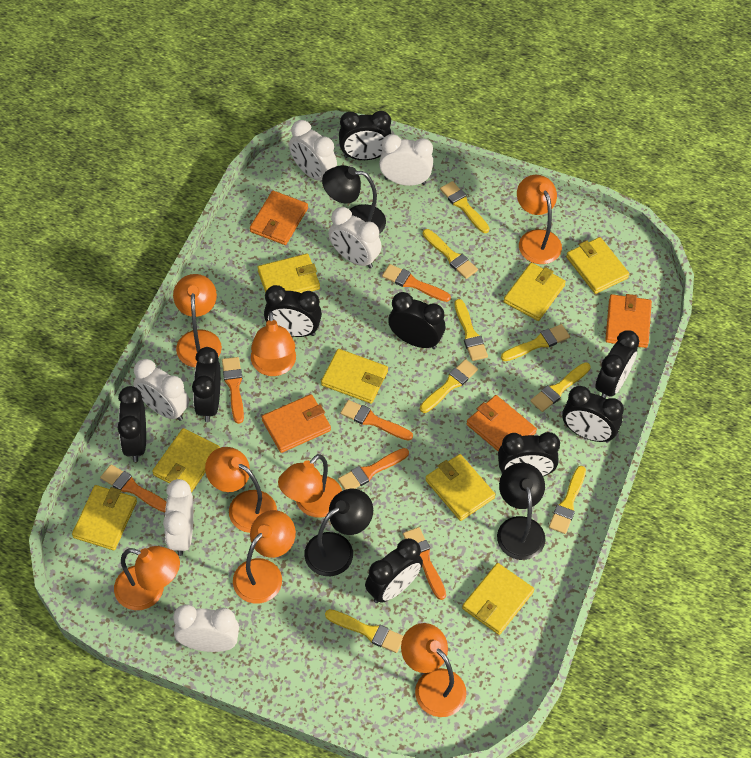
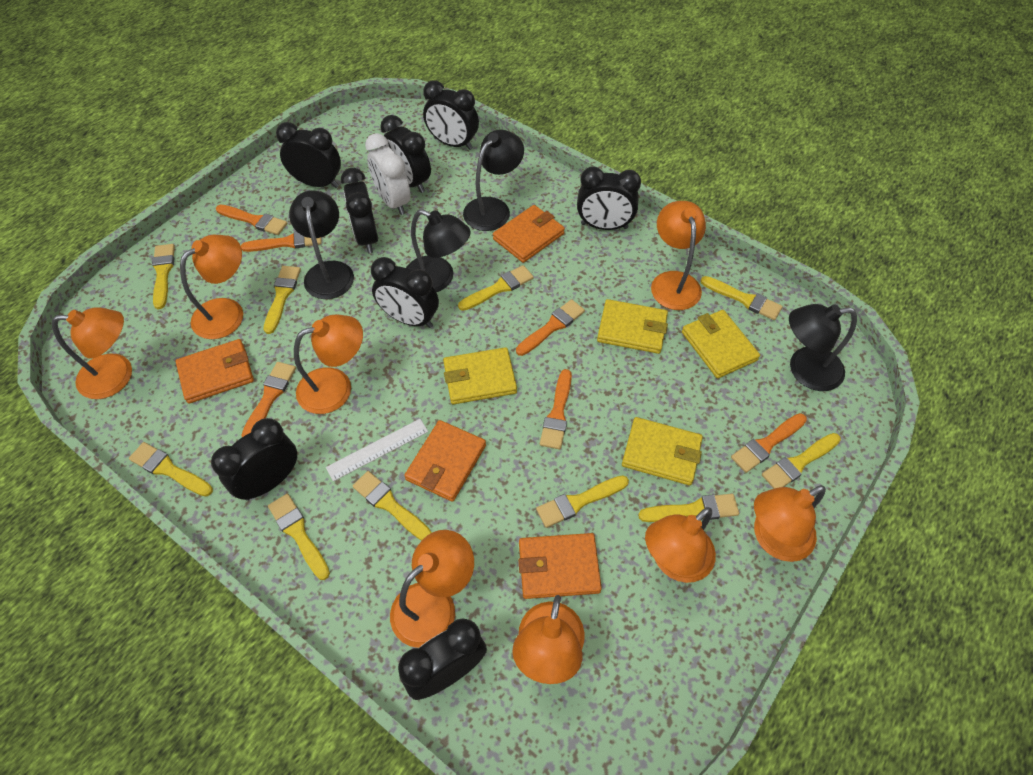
black clock: 9 -> 8
black lamp: 3 -> 4
white clock: 6 -> 1
white ruler: 0 -> 1
yellow brush: 8 -> 10
yellow wallet: 8 -> 4

